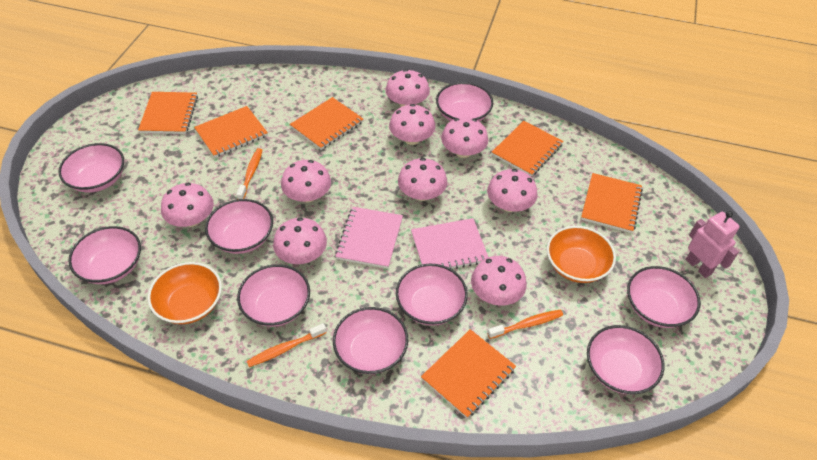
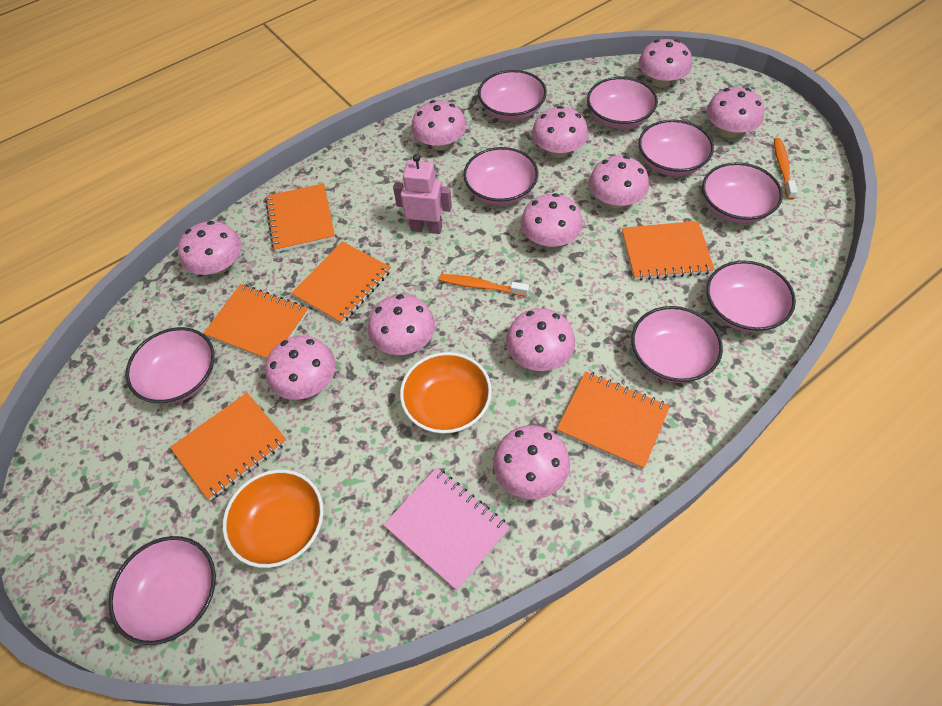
orange toothbrush: 3 -> 2
pink mushroom: 9 -> 11
pink notebook: 2 -> 1

